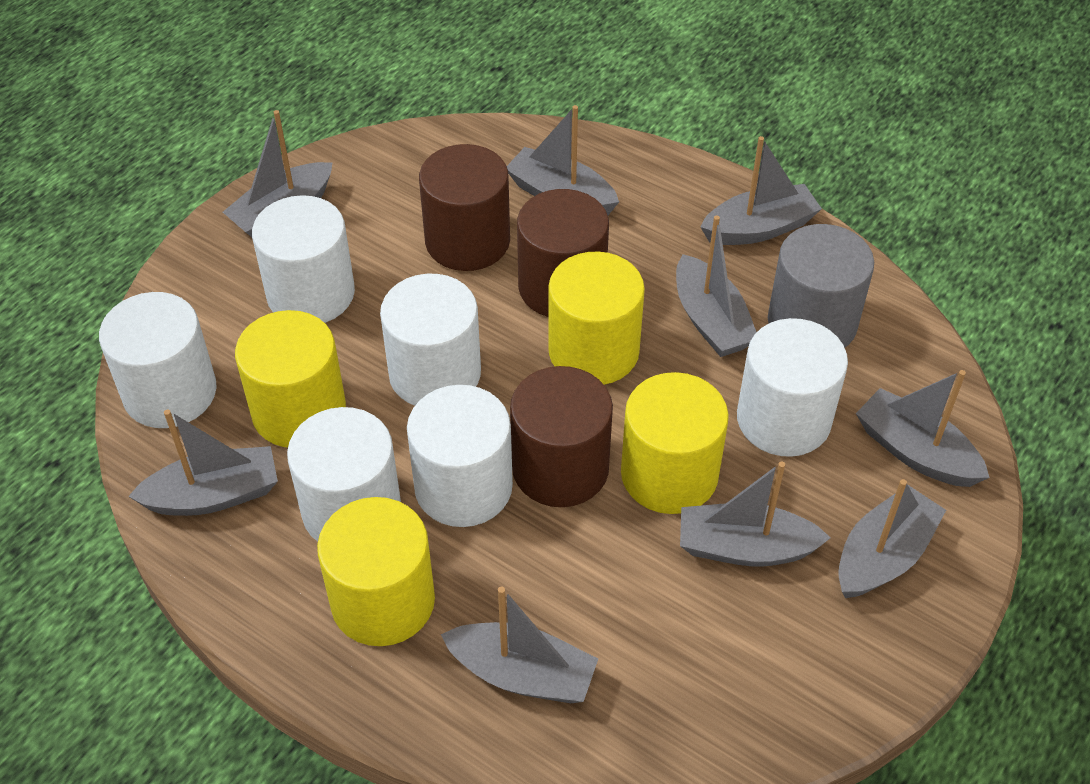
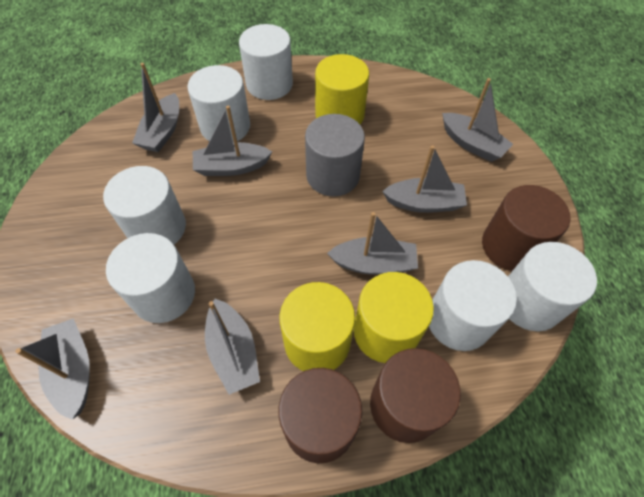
grey boat: 9 -> 7
yellow cylinder: 4 -> 3

